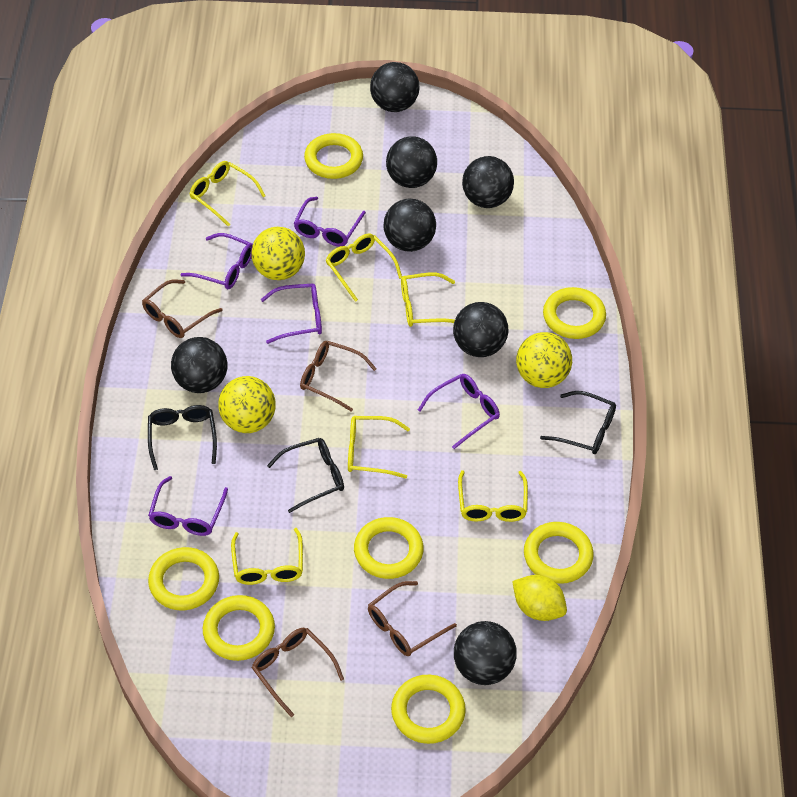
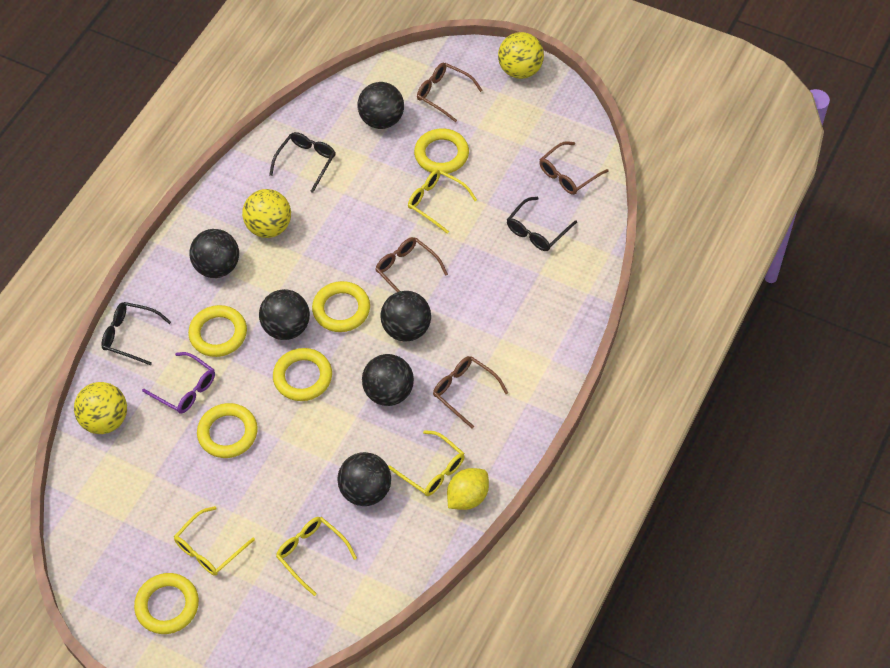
black ball: 7 -> 6
purple glasses: 5 -> 1
yellow glasses: 6 -> 4
yellow ring: 7 -> 6

